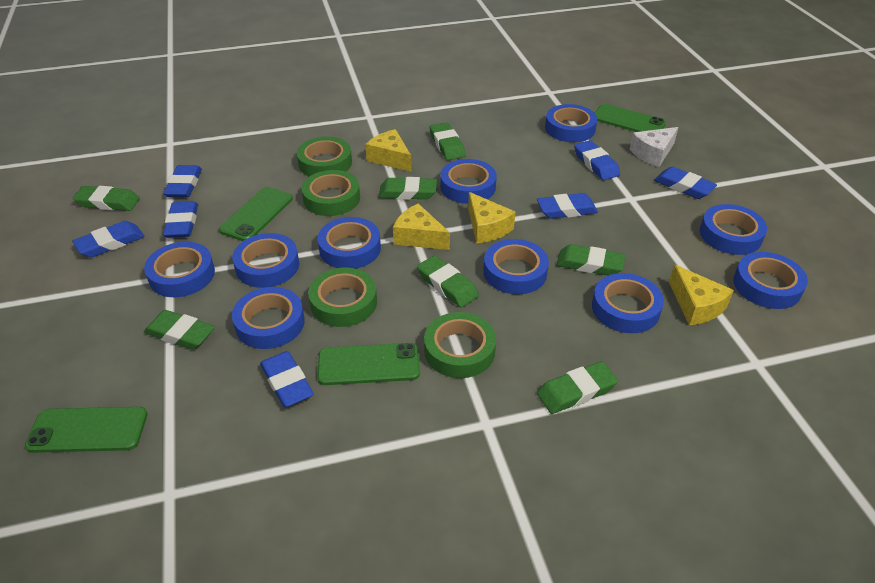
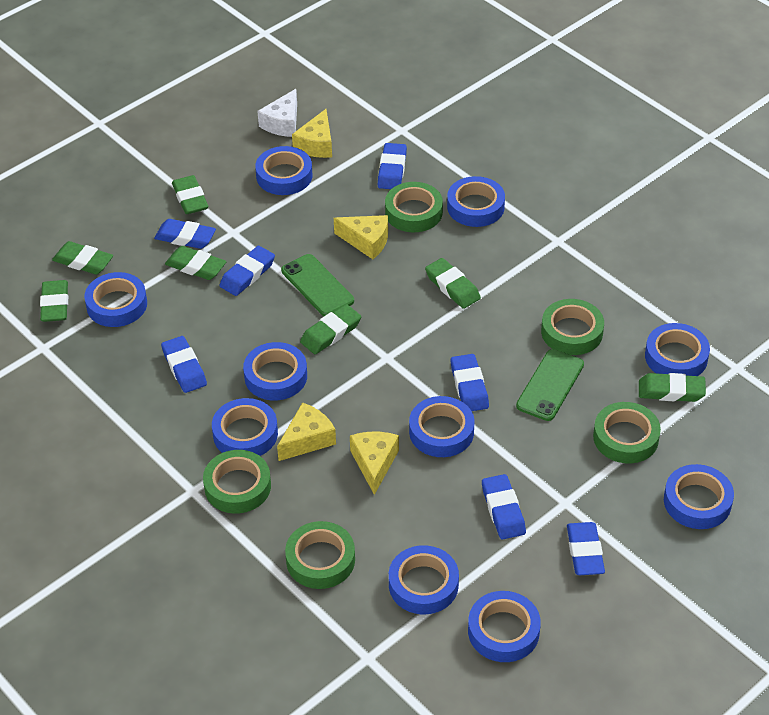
green phone: 4 -> 2
green tape: 4 -> 5

